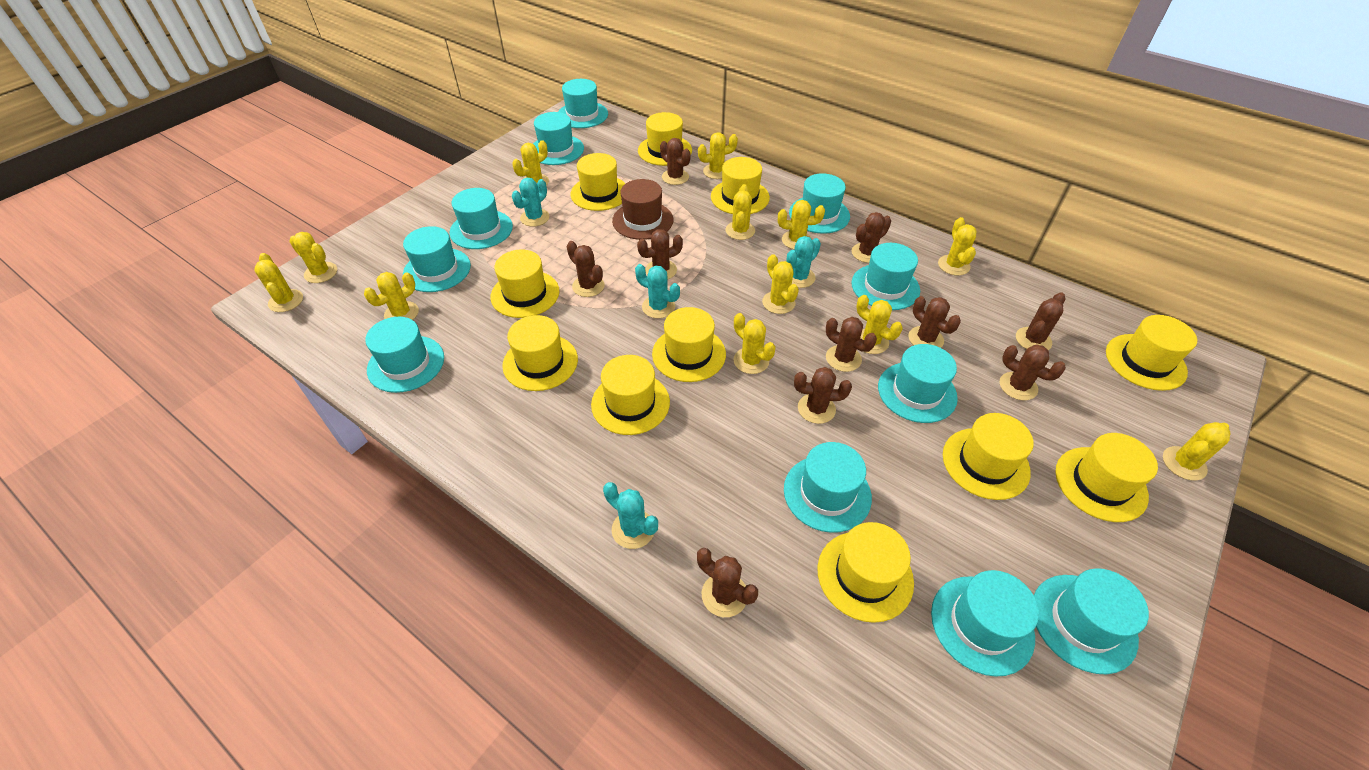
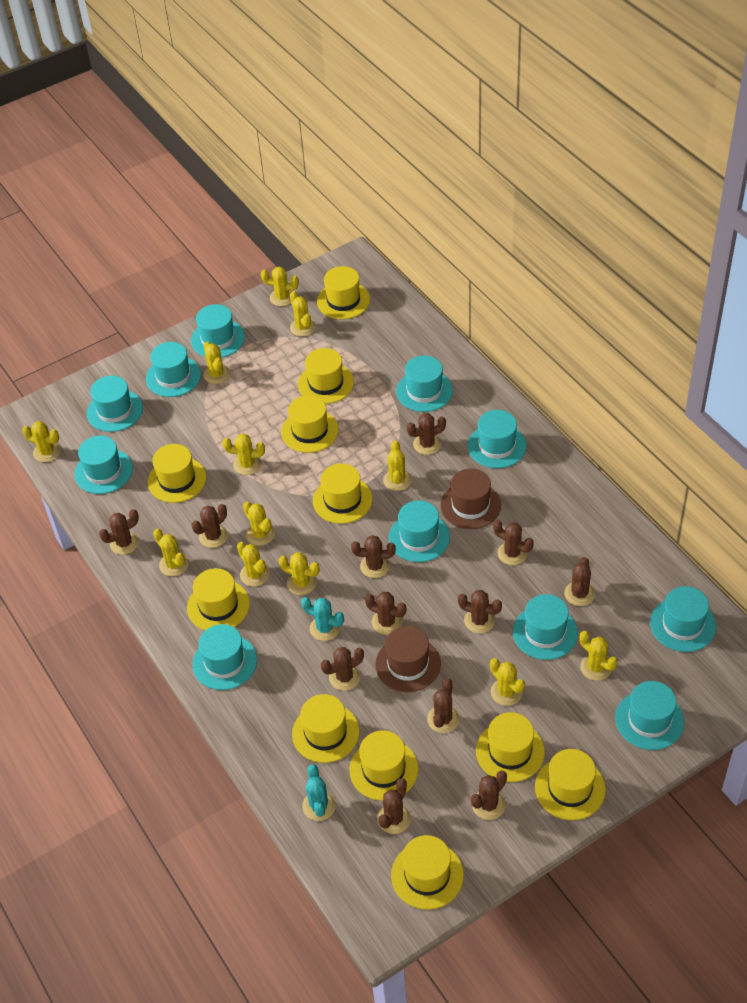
brown cactus: 10 -> 12
brown hat: 1 -> 2
turquoise cactus: 4 -> 2

